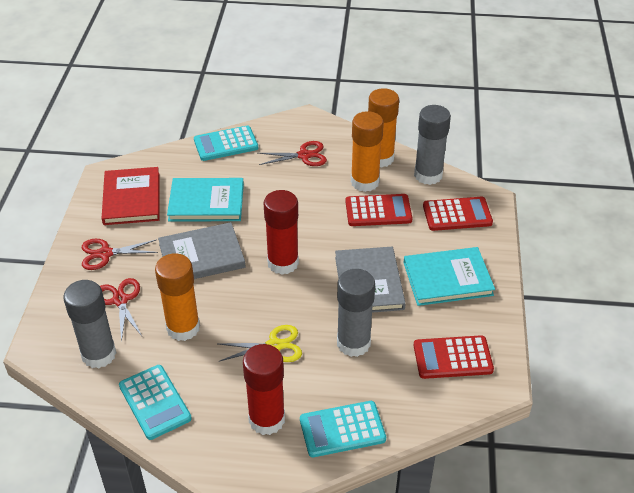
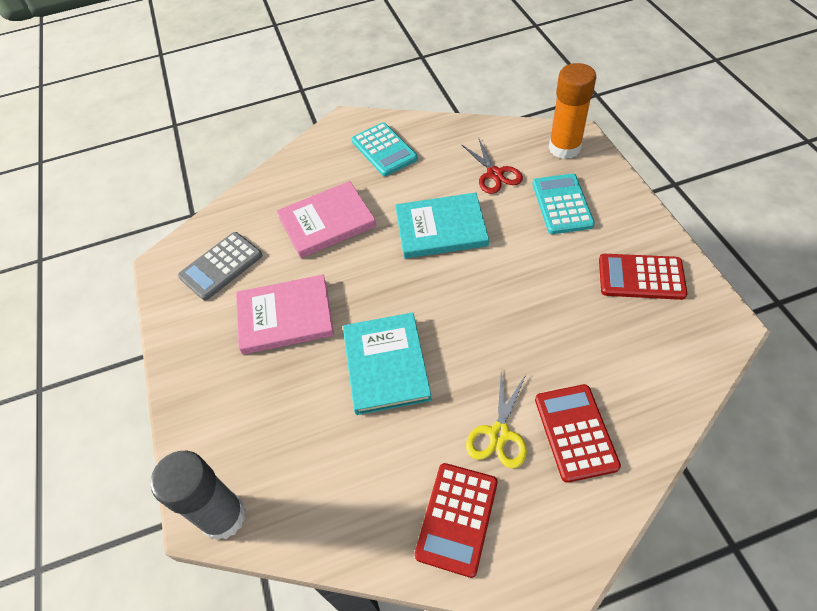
grey book: 2 -> 0
grey calculator: 0 -> 1
grey glue stick: 3 -> 1
orange glue stick: 3 -> 1
pink book: 0 -> 2
red book: 1 -> 0
red glue stick: 2 -> 0
red scissors: 3 -> 1
turquoise calculator: 3 -> 2

